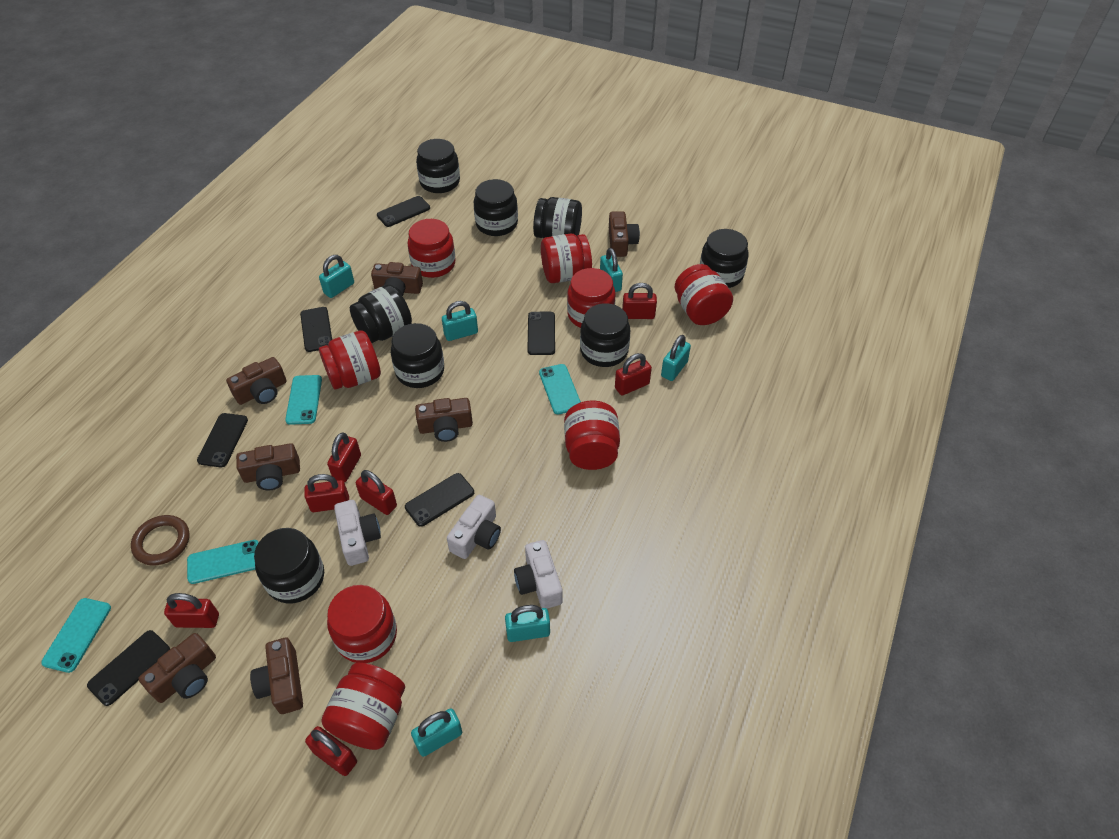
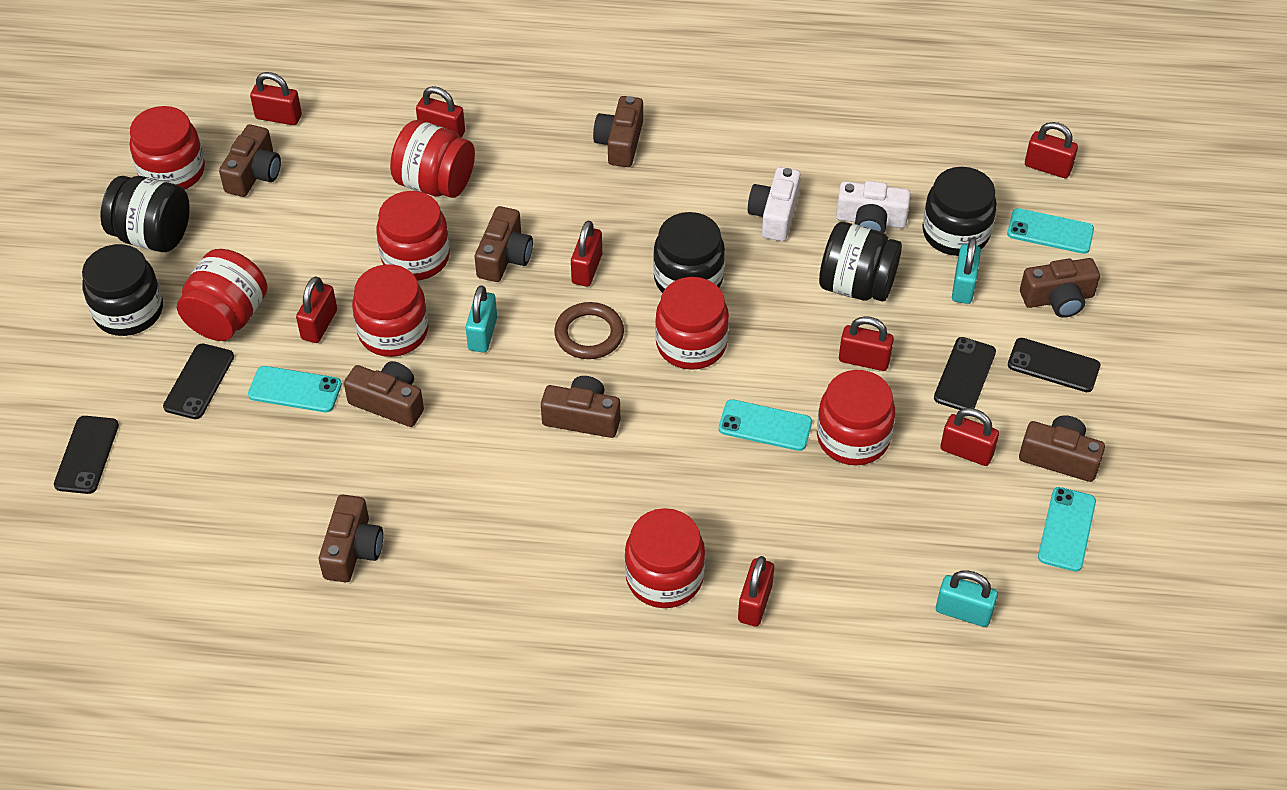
black jar: 8 -> 5
black phone: 6 -> 4
brown camera: 7 -> 8
red padlock: 7 -> 8
turquoise padlock: 6 -> 3
white camera: 3 -> 2

